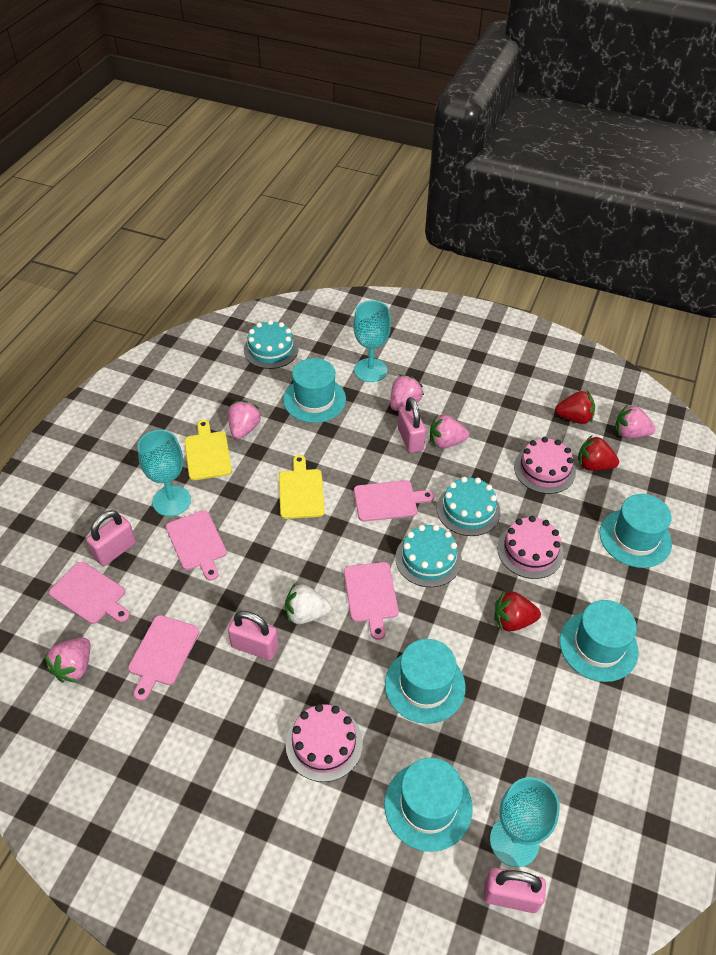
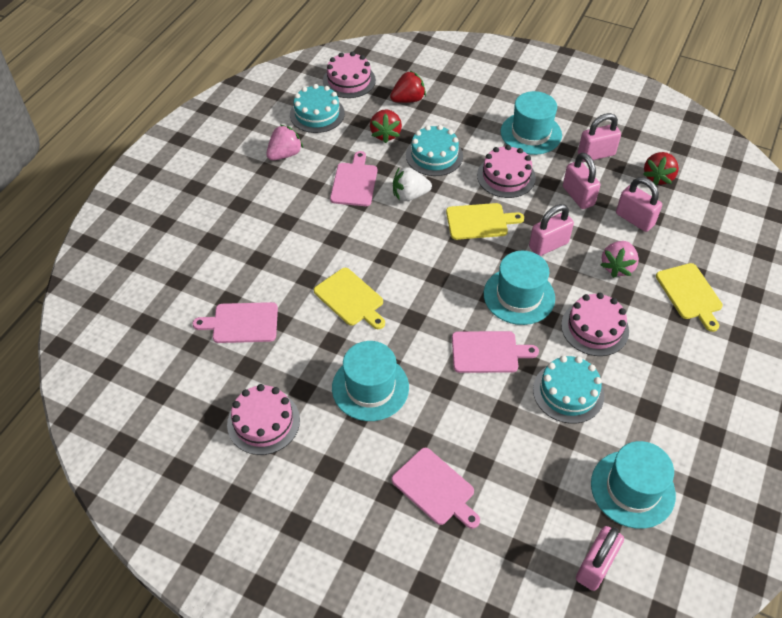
pink cake: 3 -> 4
pink cutting board: 5 -> 4
pink padlock: 4 -> 5
pink strawberry: 5 -> 2
turquoise goblet: 3 -> 0
turquoise hat: 5 -> 4
yellow cutting board: 2 -> 3

